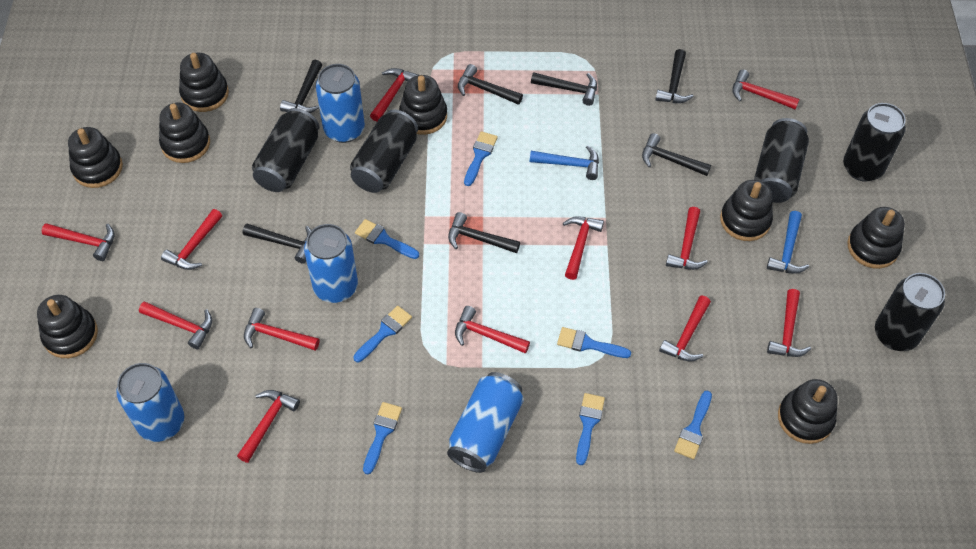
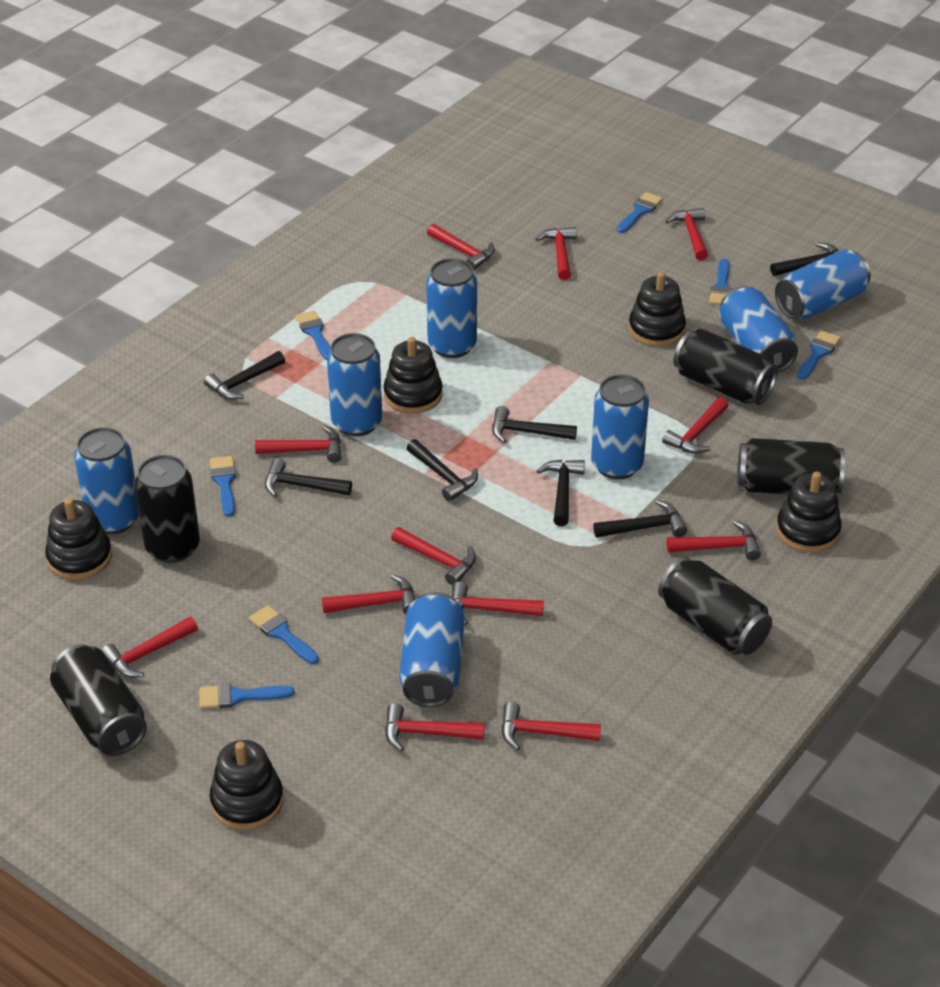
black stacking toy: 8 -> 5
blue can: 4 -> 7
blue hammer: 2 -> 0

